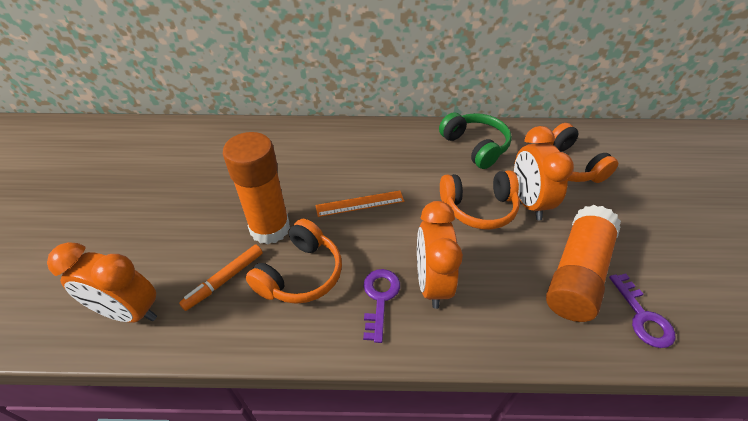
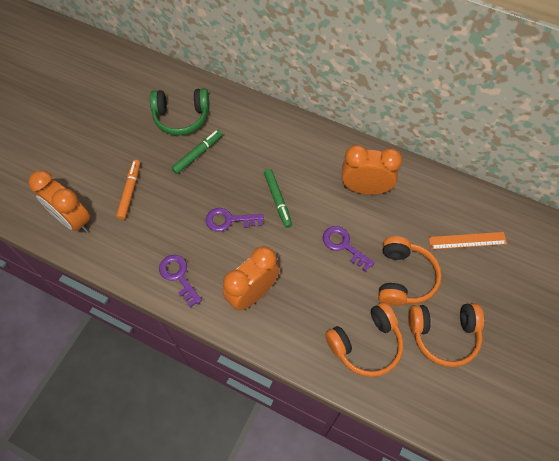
green marker: 0 -> 2
orange glue stick: 2 -> 0
purple key: 2 -> 3

